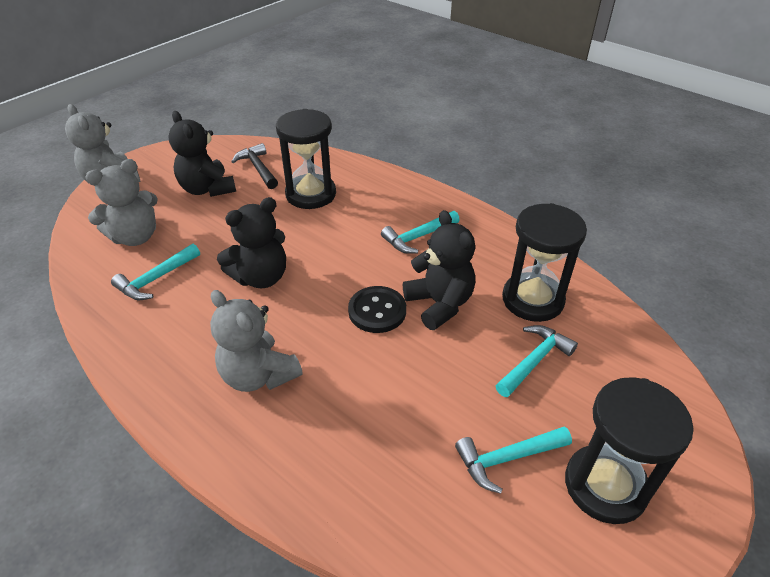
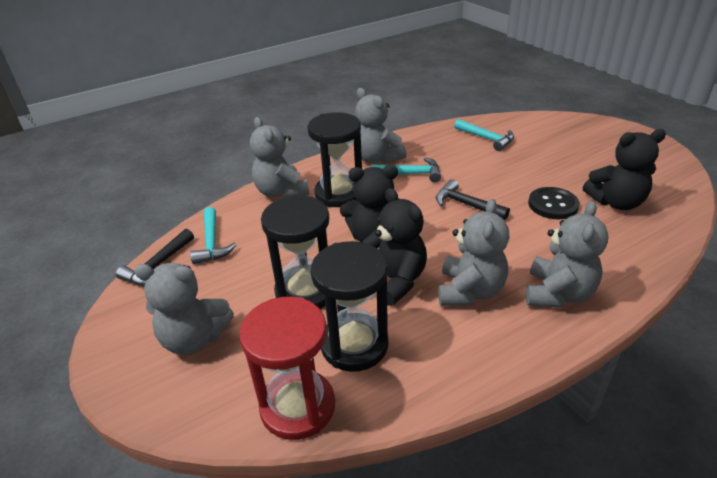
black hammer: 1 -> 2
grey teddy bear: 3 -> 5
red hourglass: 0 -> 1
turquoise hammer: 4 -> 3

